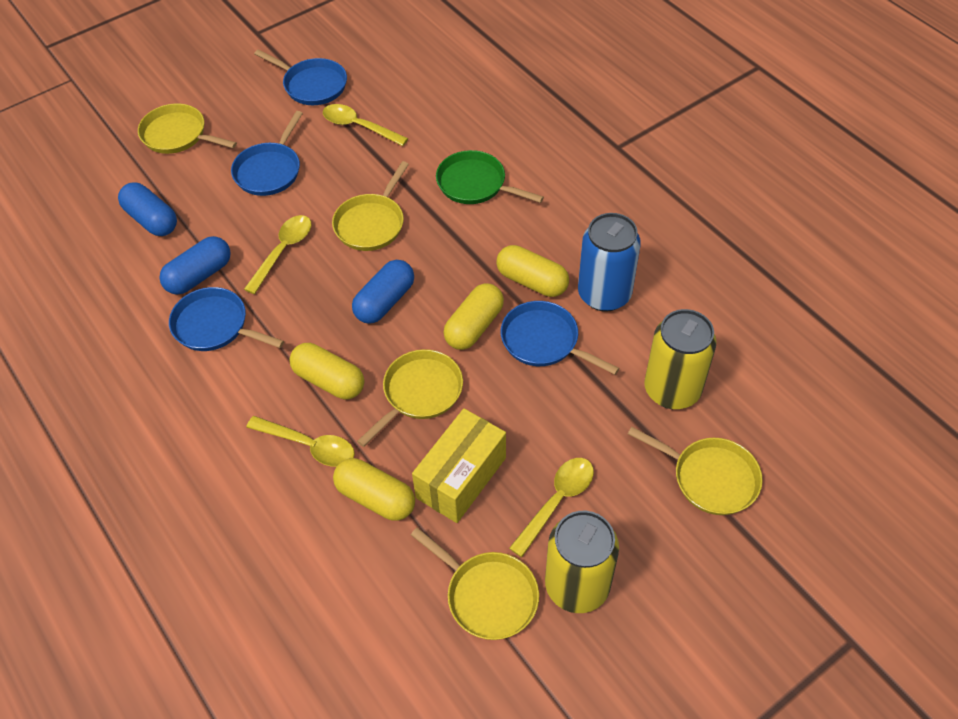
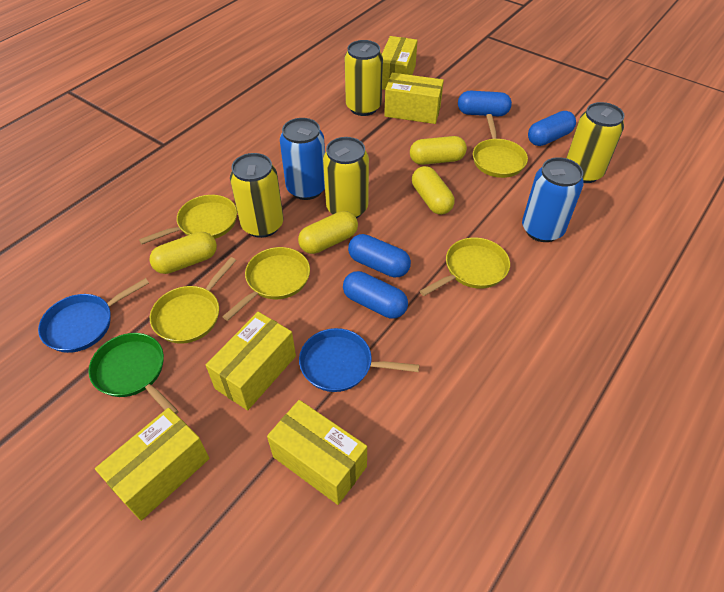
blue can: 1 -> 2
blue capsule: 3 -> 4
blue pan: 4 -> 2
yellow box: 1 -> 5
yellow can: 2 -> 4
yellow spoon: 4 -> 0

